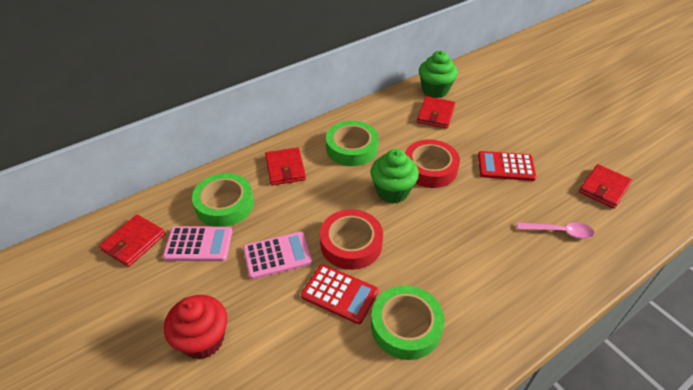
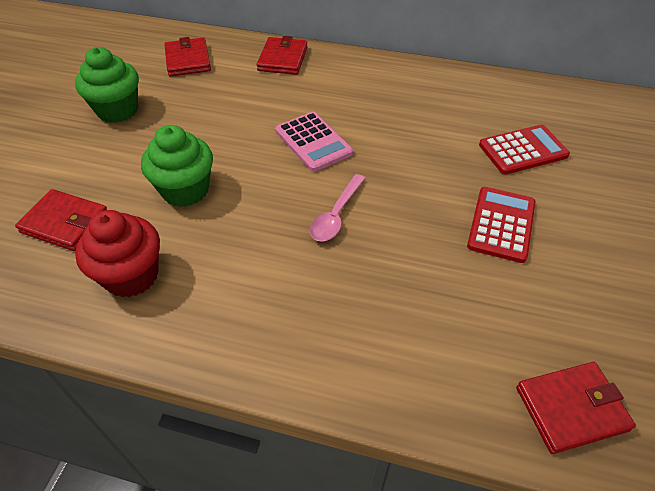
green tape: 3 -> 0
pink calculator: 2 -> 1
red tape: 2 -> 0

